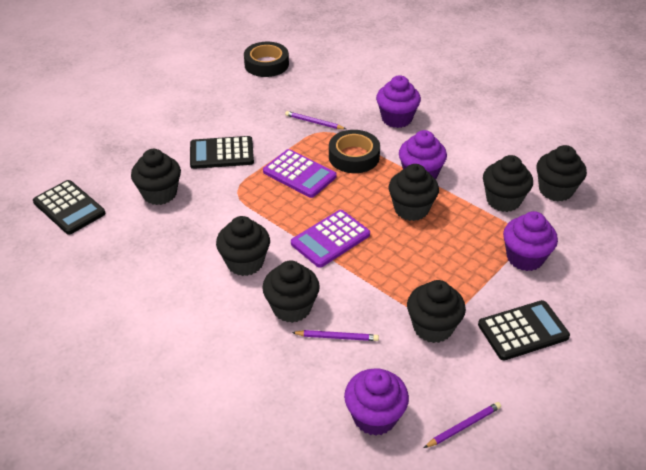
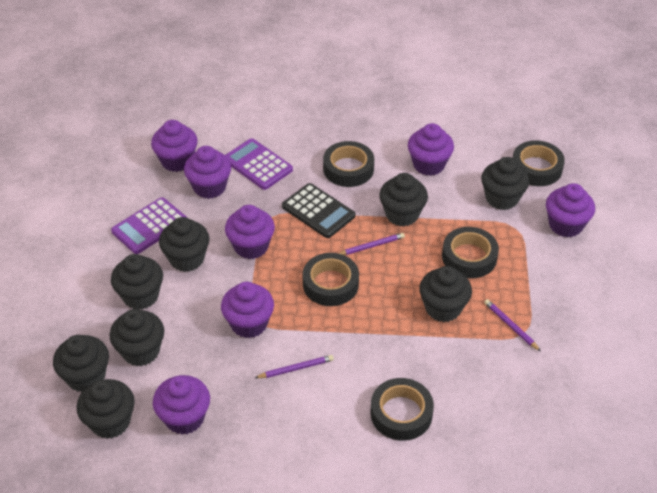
black calculator: 3 -> 1
black cupcake: 7 -> 8
black tape: 2 -> 5
purple cupcake: 4 -> 7

